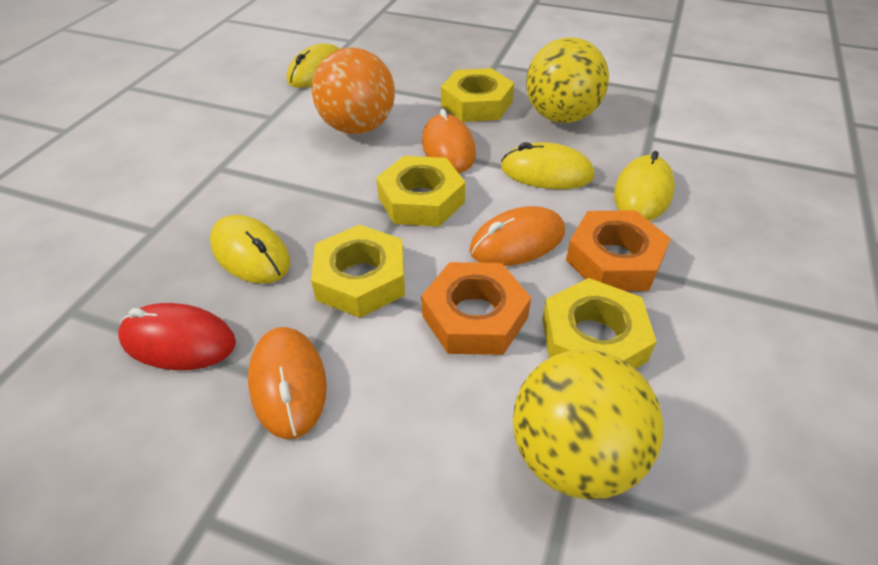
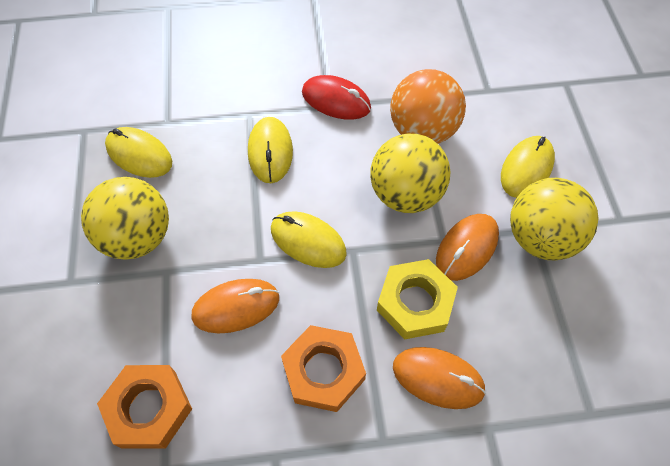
yellow ball: 2 -> 3
yellow nut: 4 -> 1

